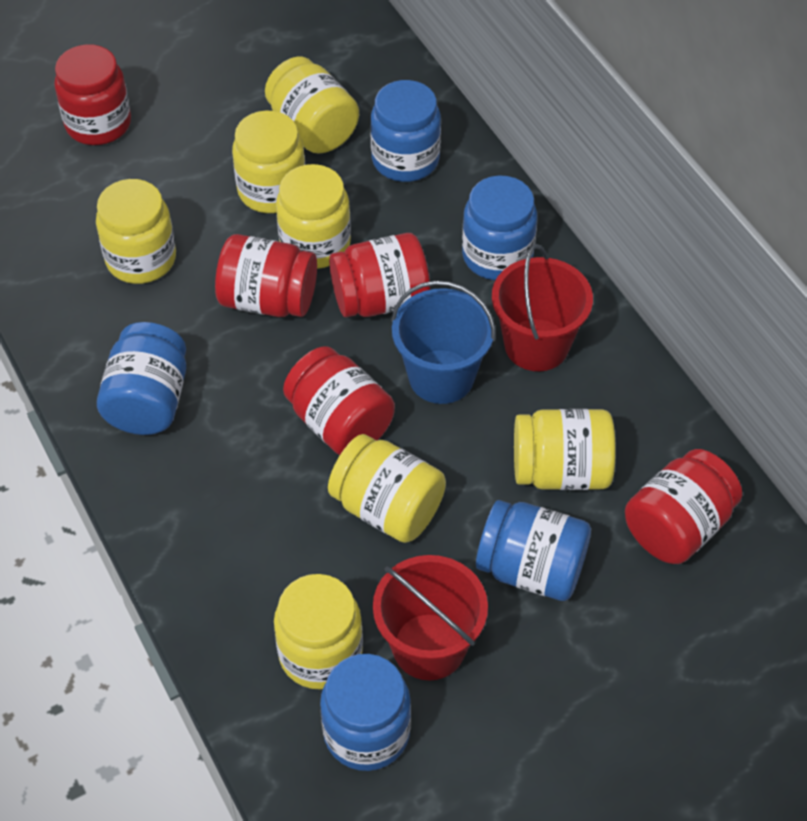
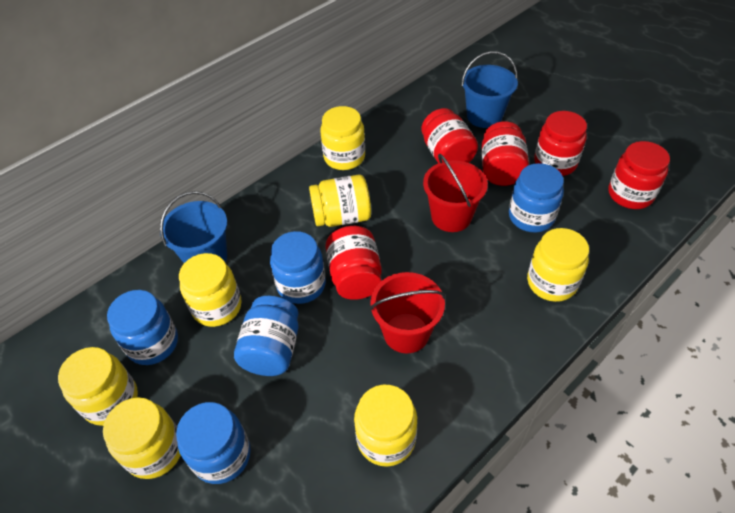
blue bucket: 1 -> 2

